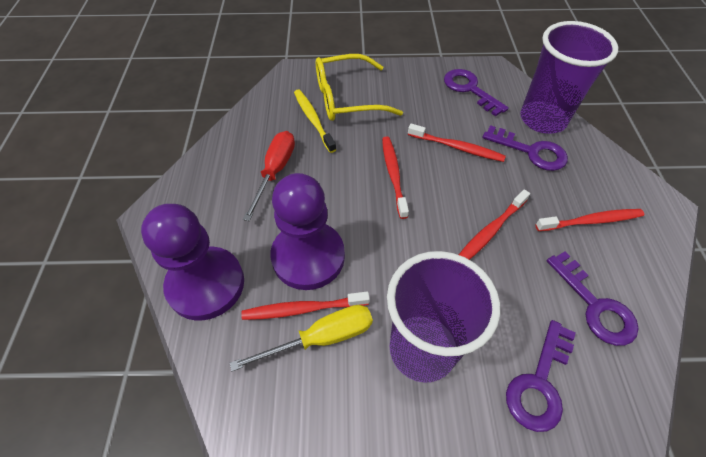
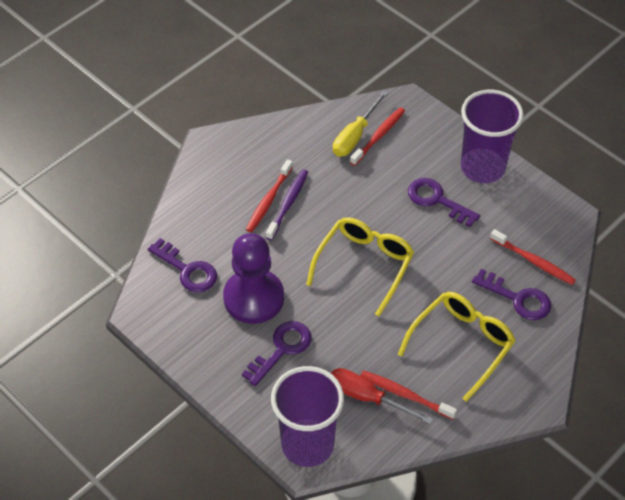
purple pawn: 2 -> 1
purple toothbrush: 0 -> 1
red toothbrush: 5 -> 4
yellow glasses: 1 -> 2
yellow toothbrush: 1 -> 0

